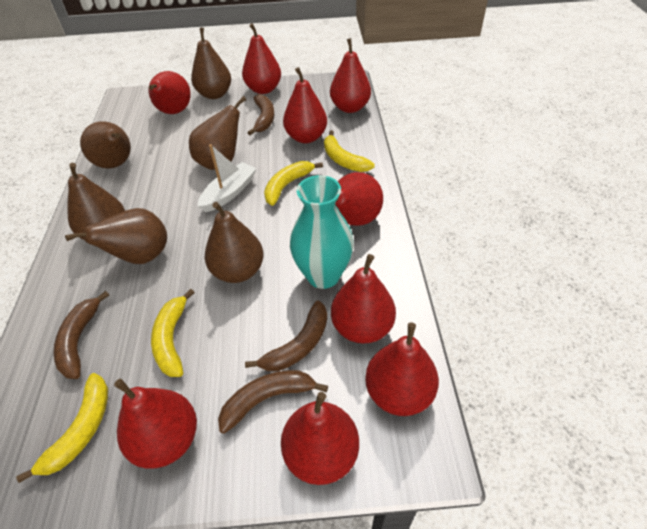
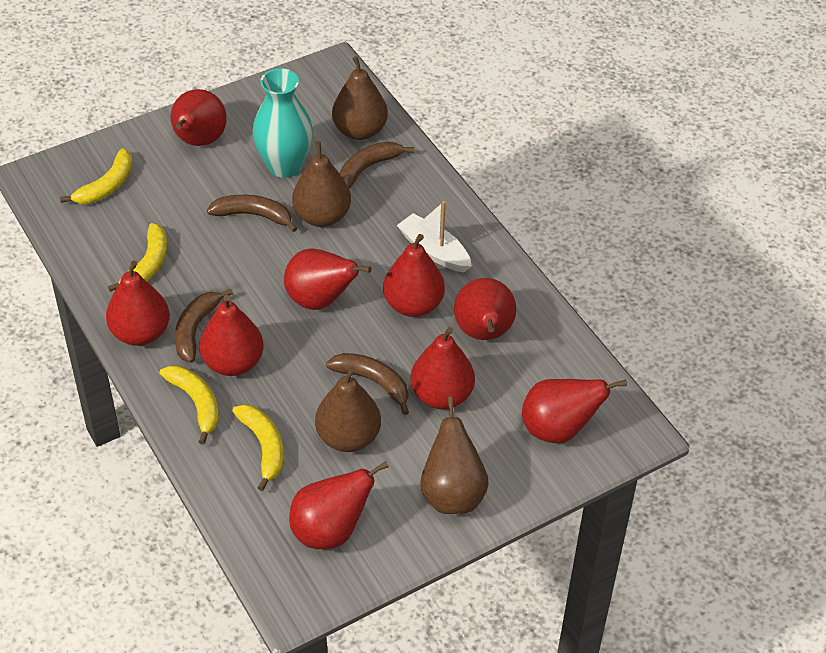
brown pear: 6 -> 4

